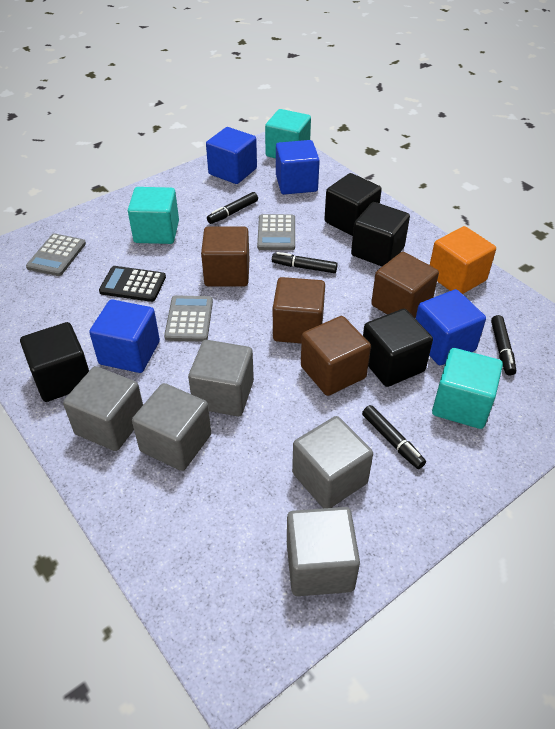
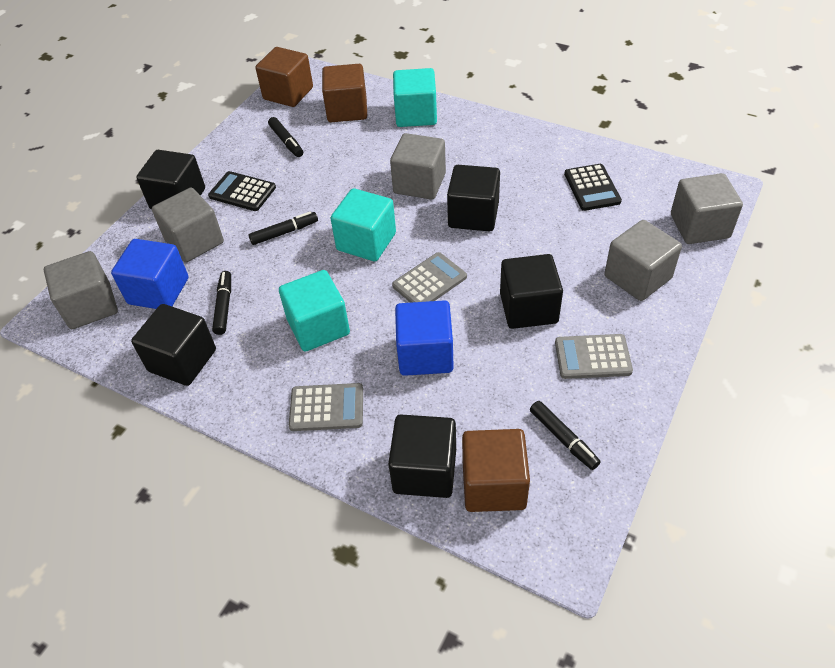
black calculator: 1 -> 2
black cube: 4 -> 5
blue cube: 4 -> 2
brown cube: 4 -> 3
orange cube: 1 -> 0

